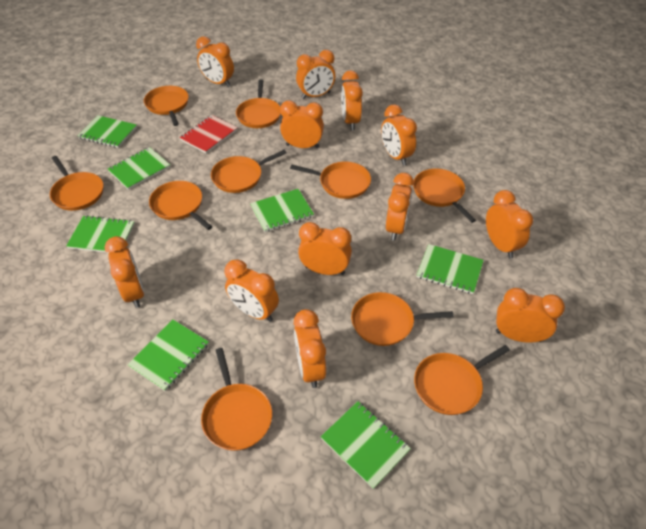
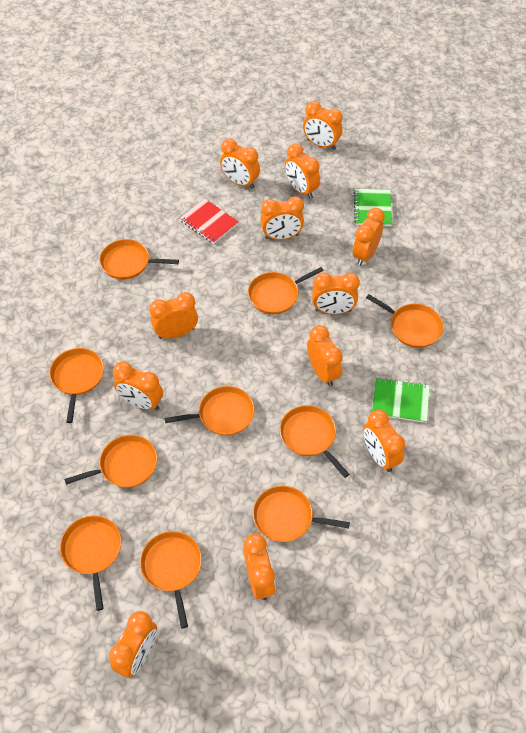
green notebook: 7 -> 2

